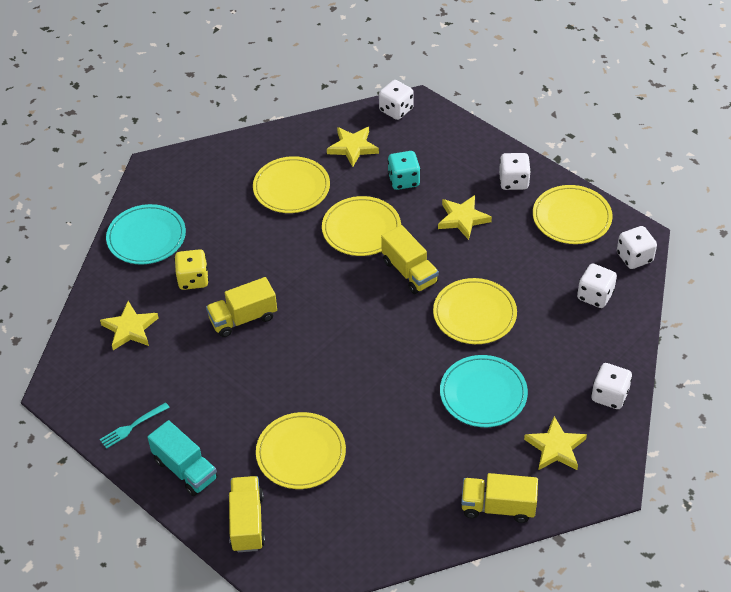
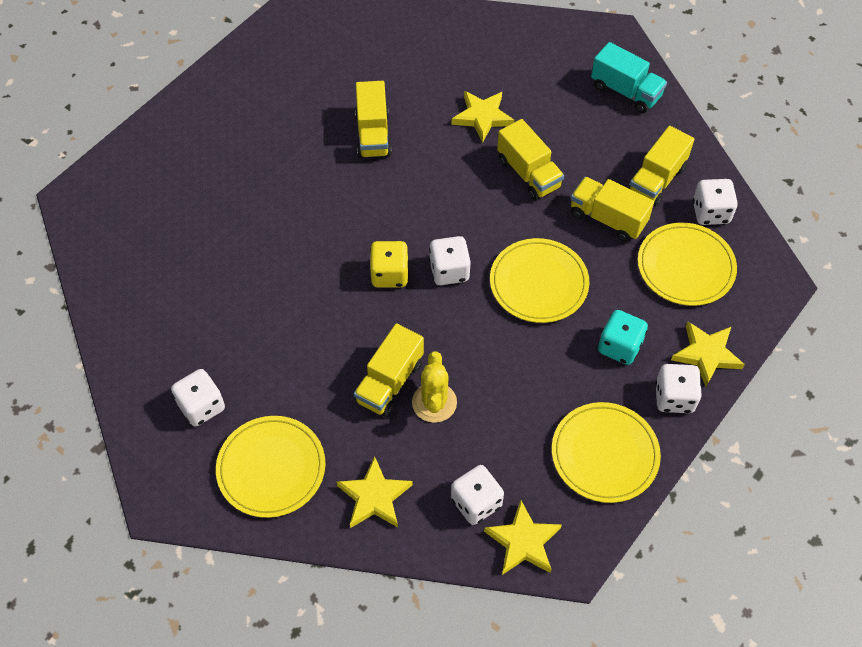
turquoise fork: 1 -> 0
turquoise plate: 2 -> 0
yellow cactus: 0 -> 1
yellow plate: 5 -> 4
yellow truck: 4 -> 5

